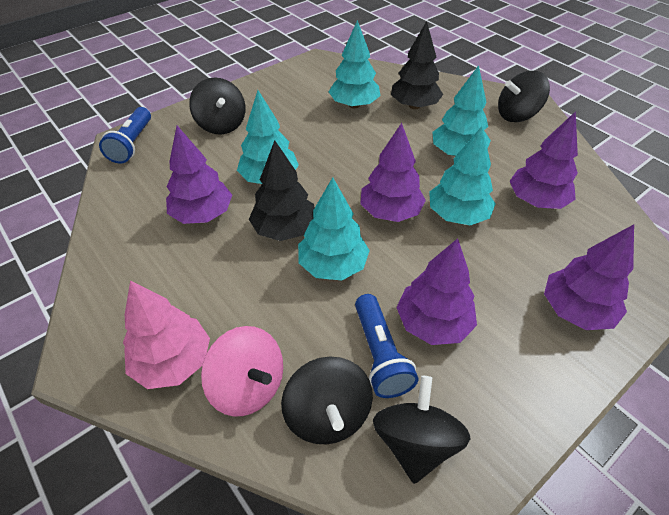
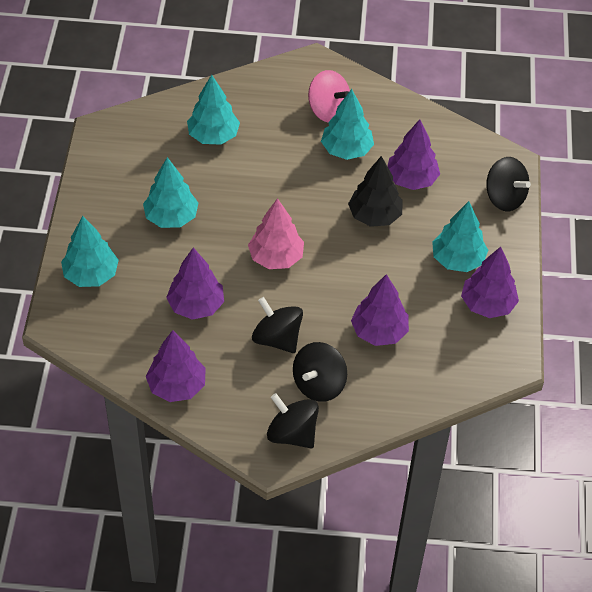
black tree: 2 -> 1
blue flashlight: 2 -> 0

